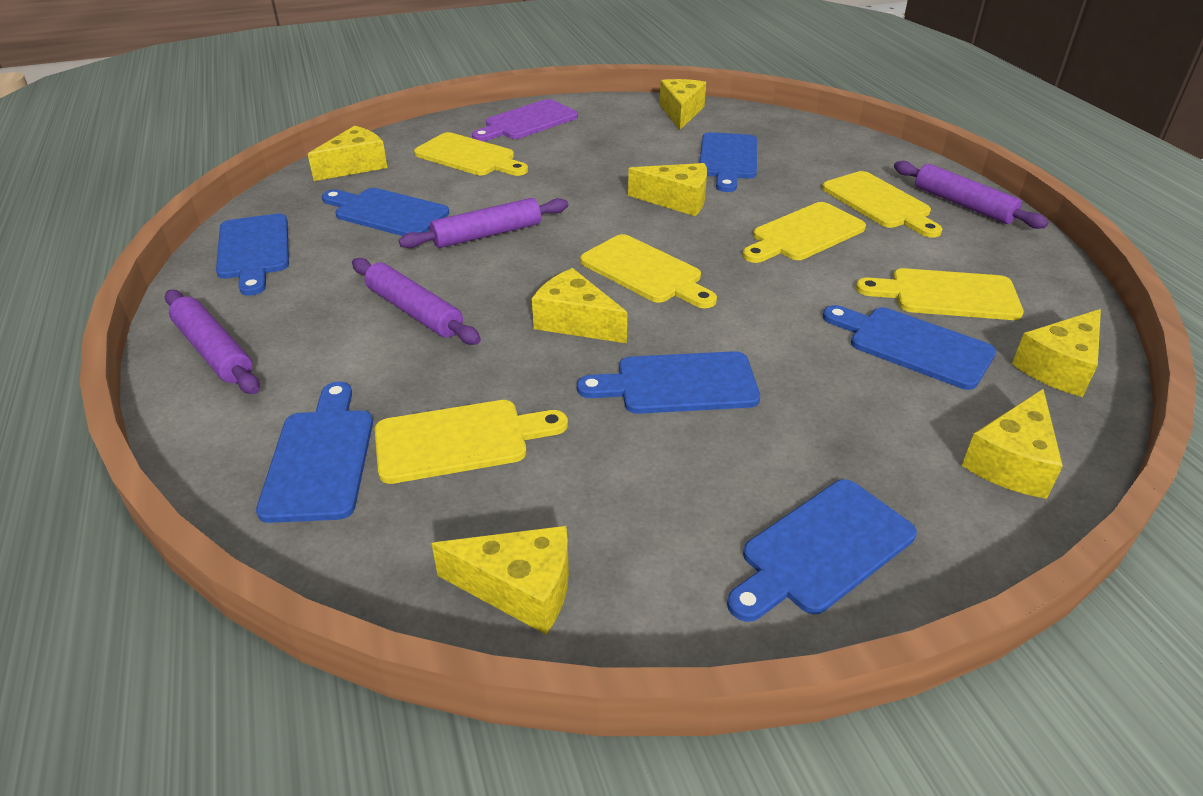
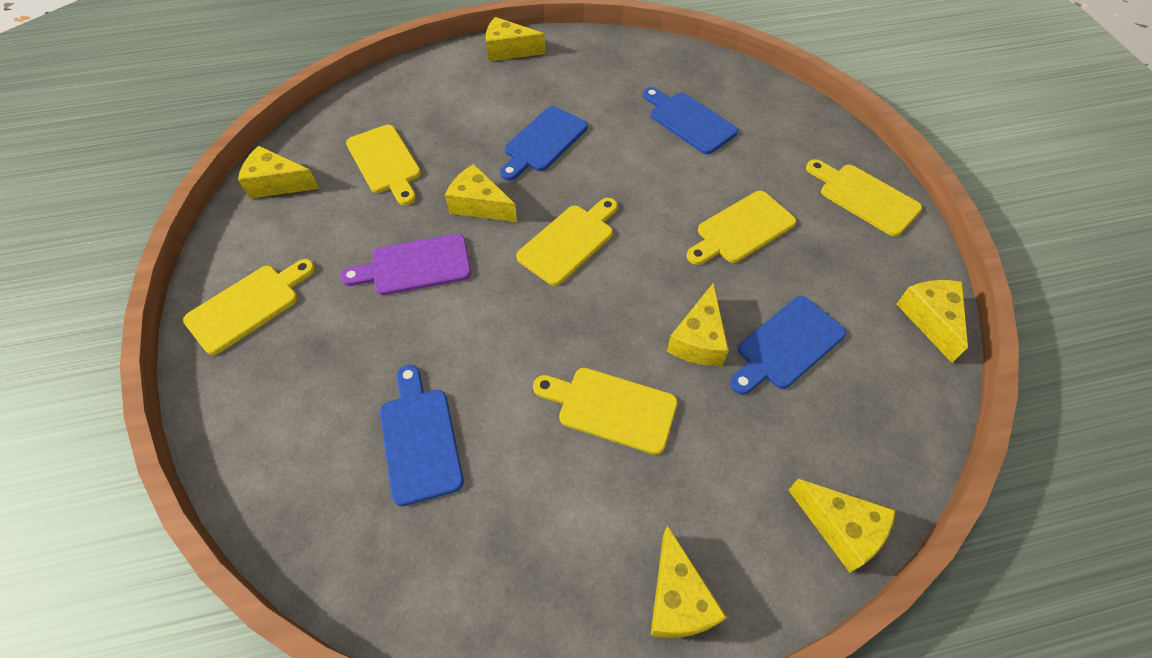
blue cutting board: 7 -> 4
purple rolling pin: 4 -> 0

